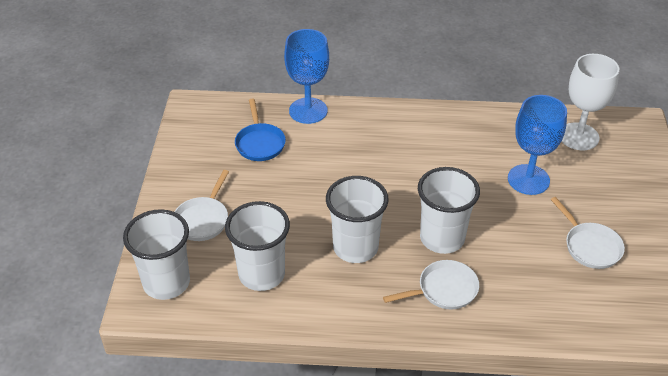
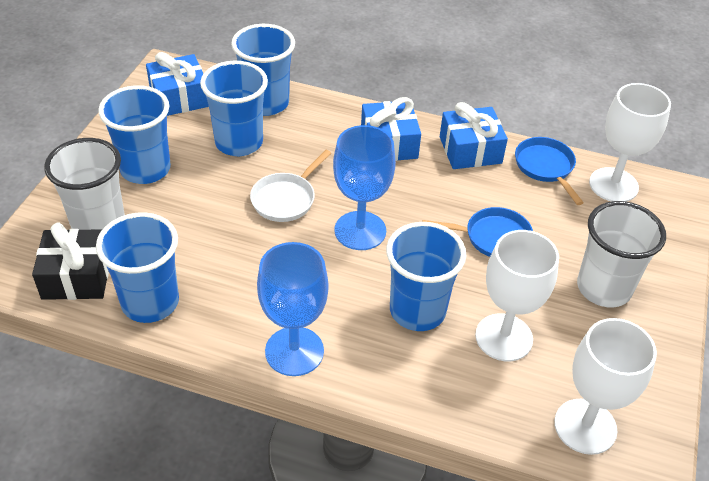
black gift: 0 -> 1
blue cup: 0 -> 5
blue gift: 0 -> 3
blue pan: 1 -> 2
white cup: 4 -> 2
white goblet: 1 -> 3
white pan: 3 -> 1

